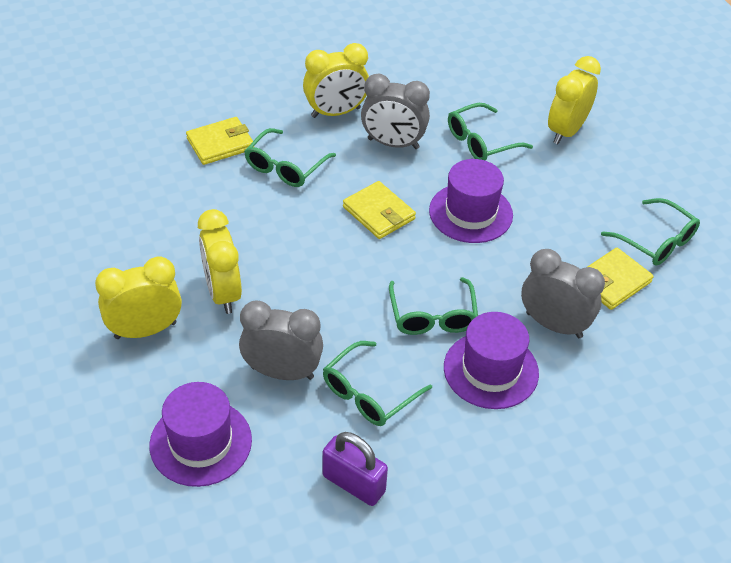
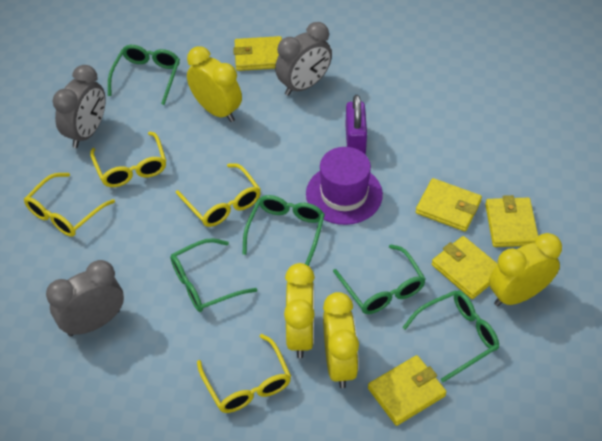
purple hat: 3 -> 1
yellow glasses: 0 -> 4
yellow wallet: 3 -> 5

